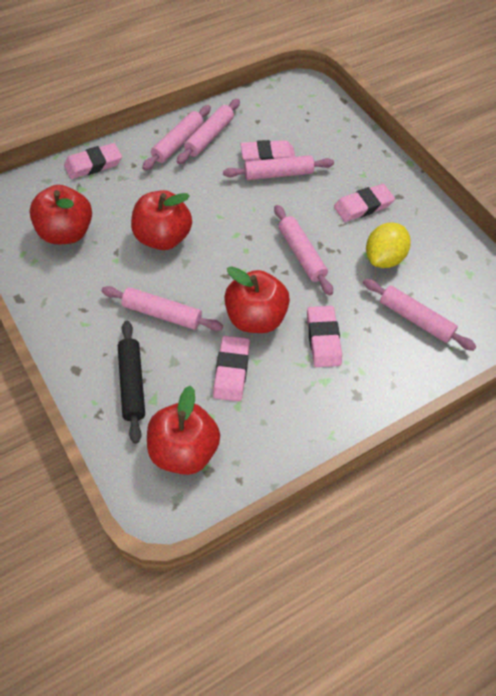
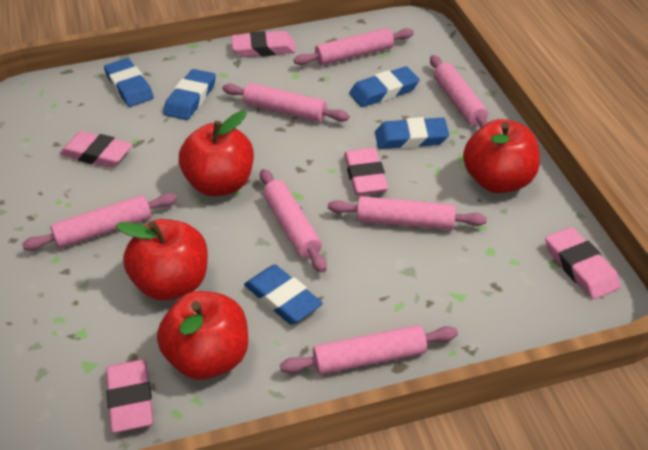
black rolling pin: 1 -> 0
blue eraser: 0 -> 5
pink rolling pin: 6 -> 7
yellow lemon: 1 -> 0

